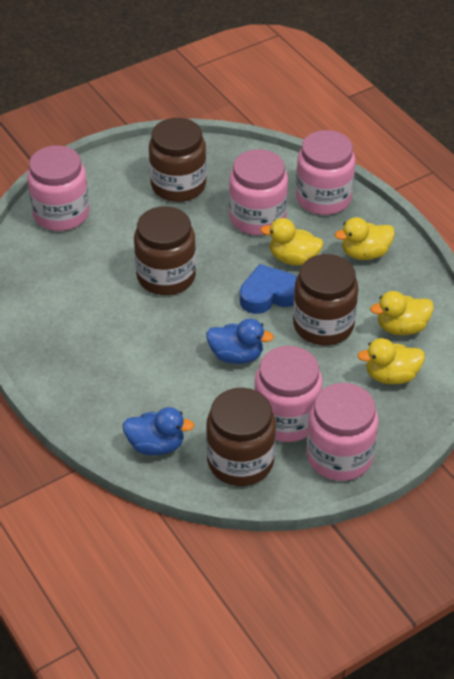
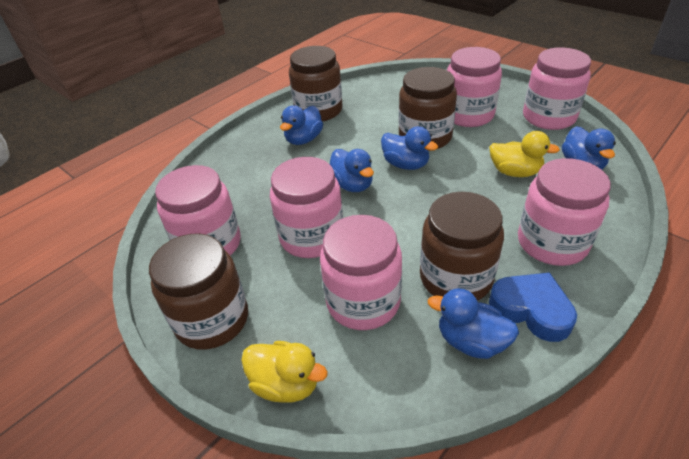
blue duck: 2 -> 5
pink jar: 5 -> 6
yellow duck: 4 -> 2

